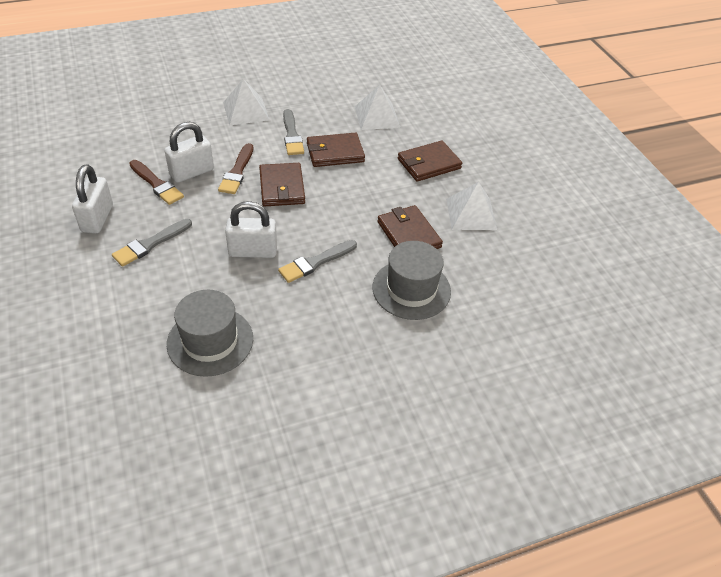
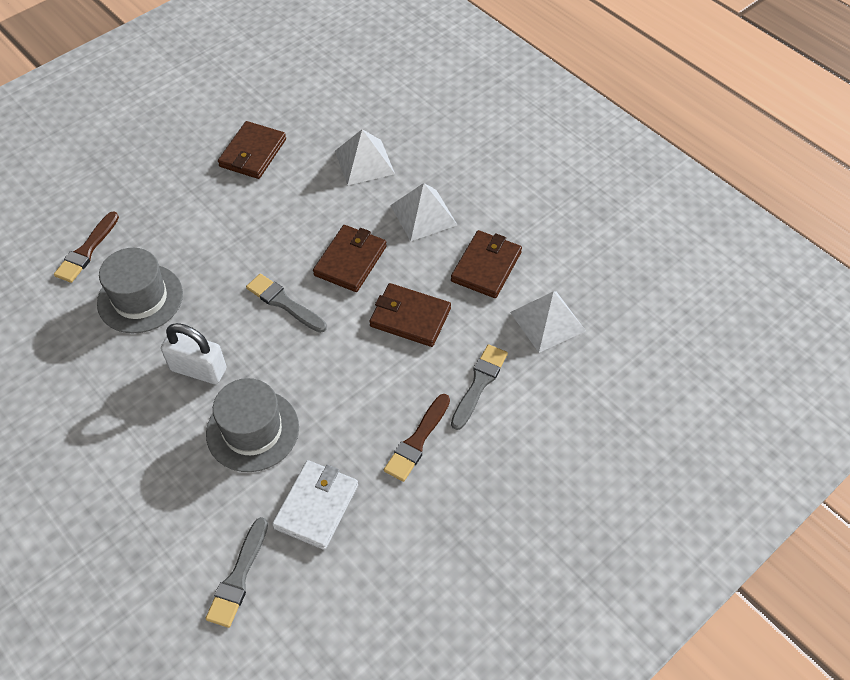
white padlock: 3 -> 1
white wallet: 0 -> 1

